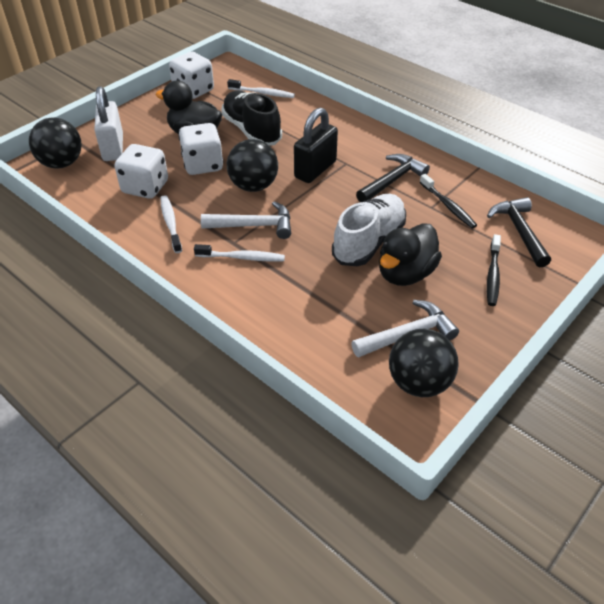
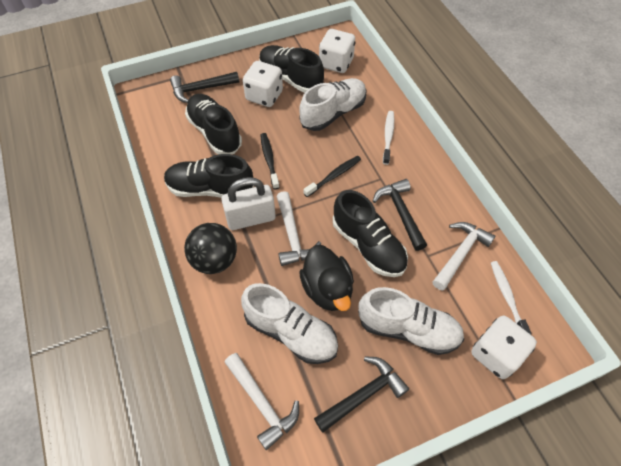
black ball: 3 -> 1
black duck: 2 -> 1
black hammer: 2 -> 3
black padlock: 1 -> 0
black shoe: 1 -> 4
white hammer: 2 -> 3
white shoe: 1 -> 3
white toothbrush: 3 -> 2

